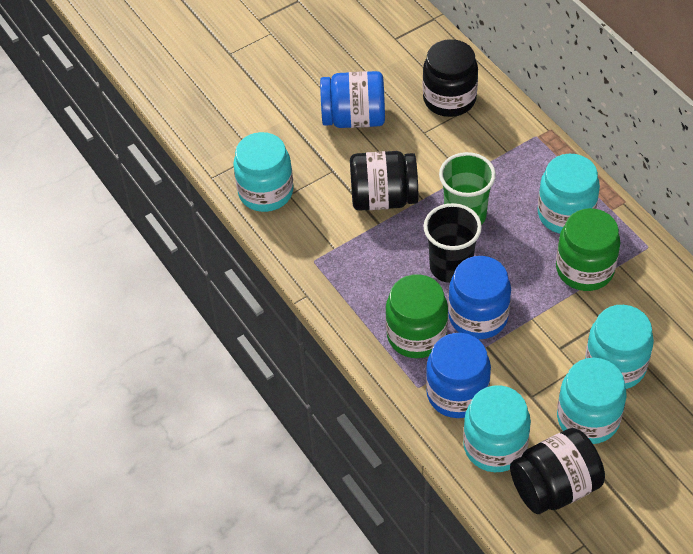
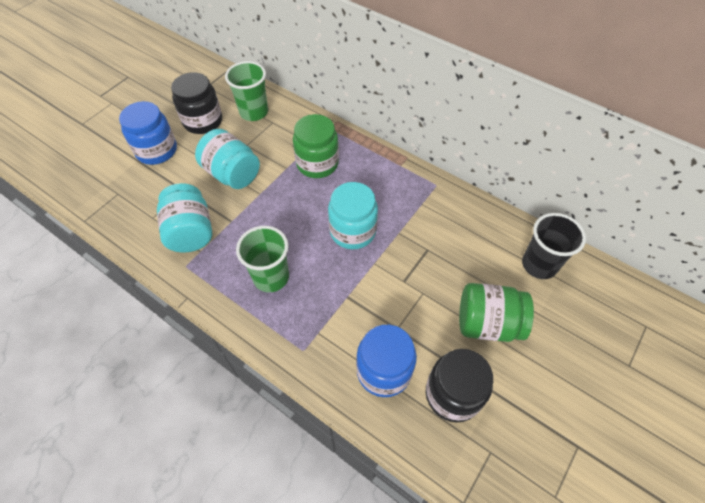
black jar: 3 -> 2
blue jar: 3 -> 2
green cup: 1 -> 2
turquoise jar: 5 -> 3

